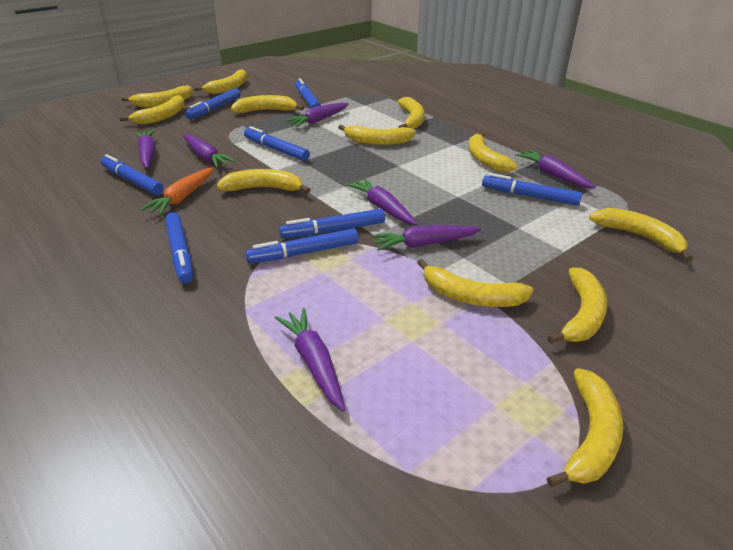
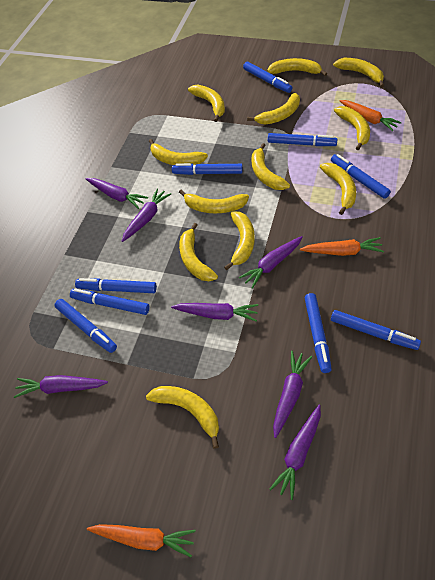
blue marker: 8 -> 9
orange carrot: 1 -> 3

